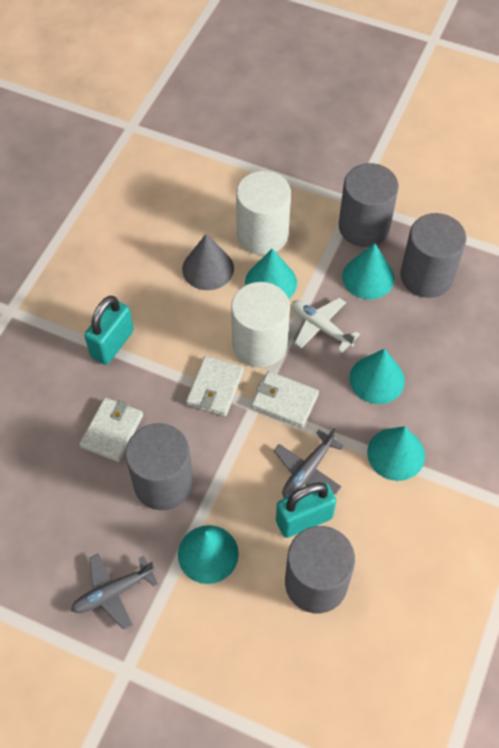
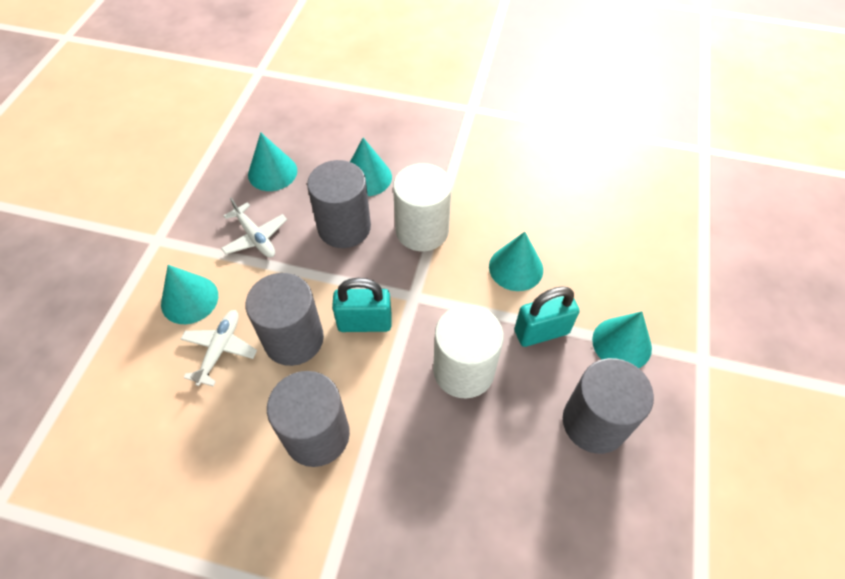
grey cone: 1 -> 0
grey plane: 2 -> 0
white plane: 1 -> 2
white wallet: 3 -> 0

